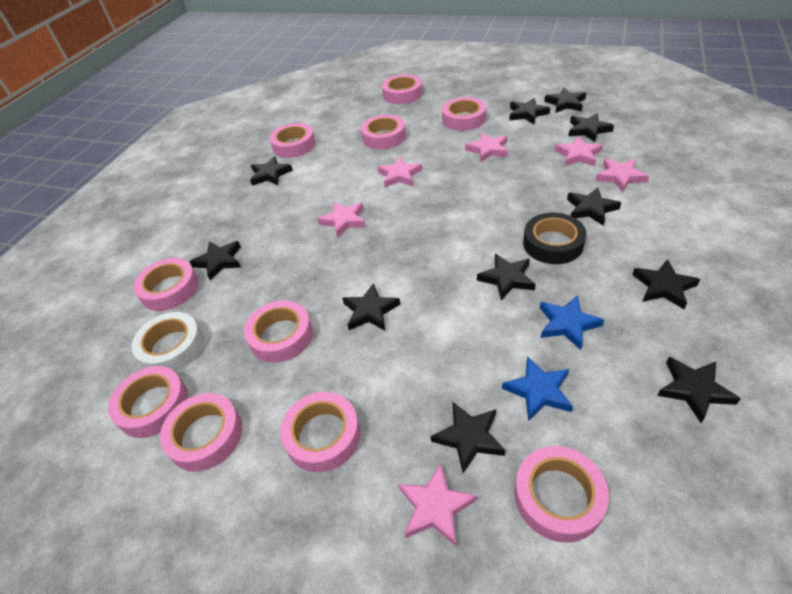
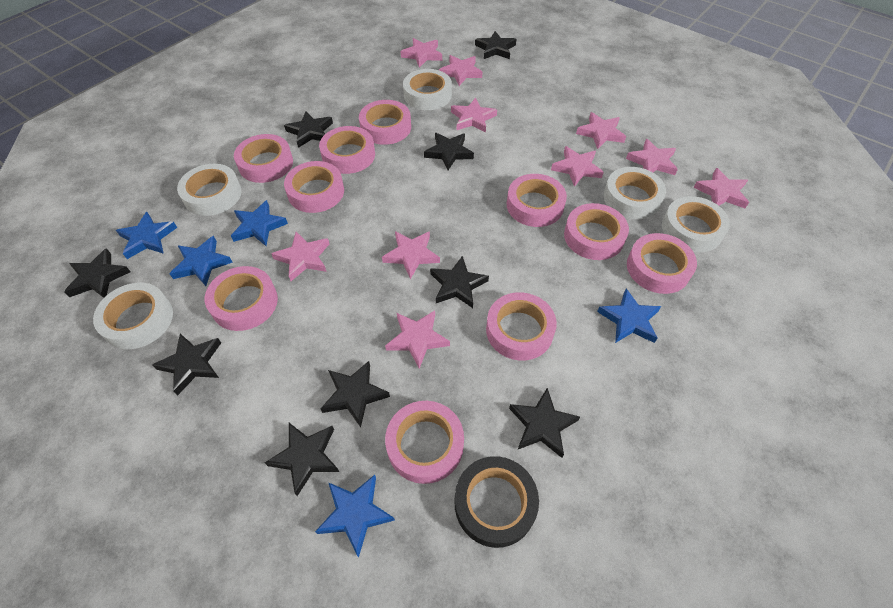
black star: 11 -> 9
blue star: 2 -> 5
pink star: 6 -> 10
white tape: 1 -> 5

